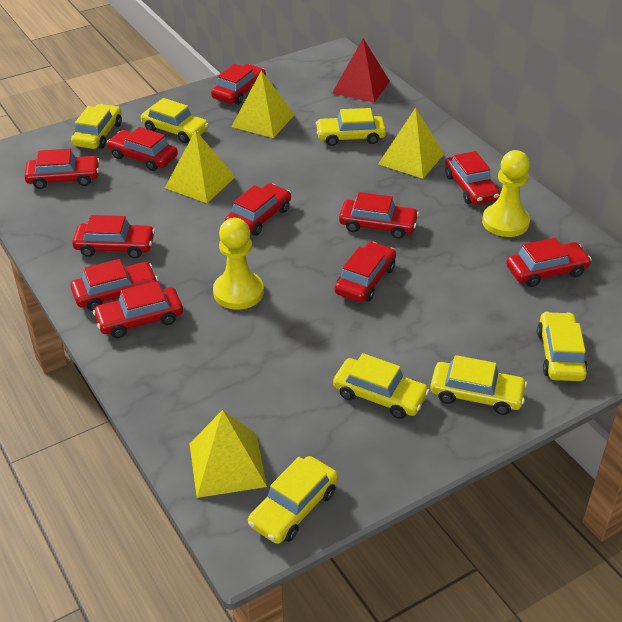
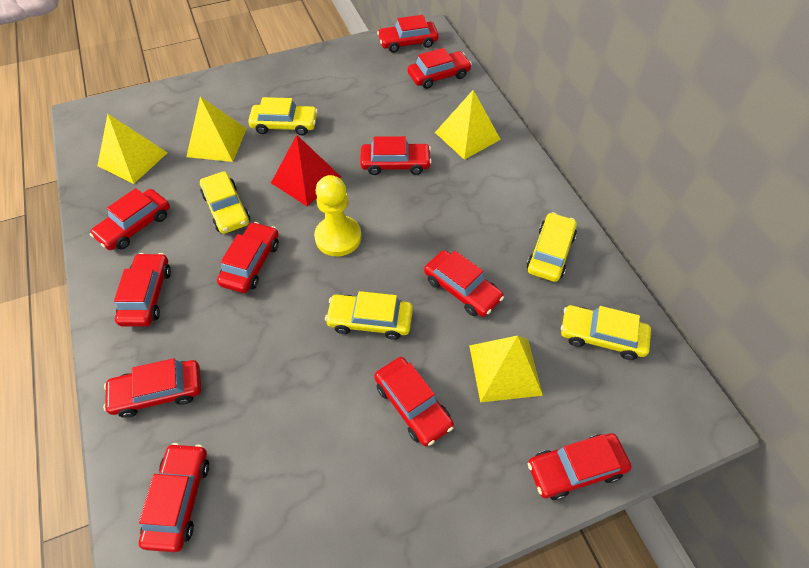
yellow car: 7 -> 5
yellow pawn: 2 -> 1

